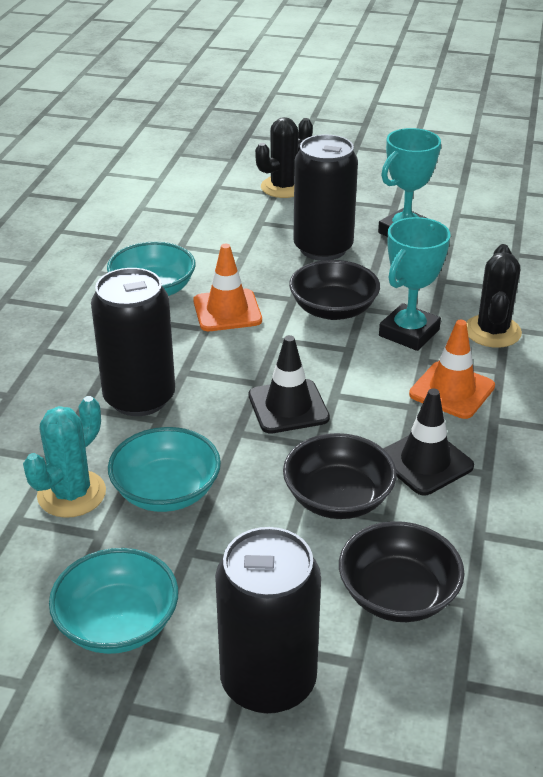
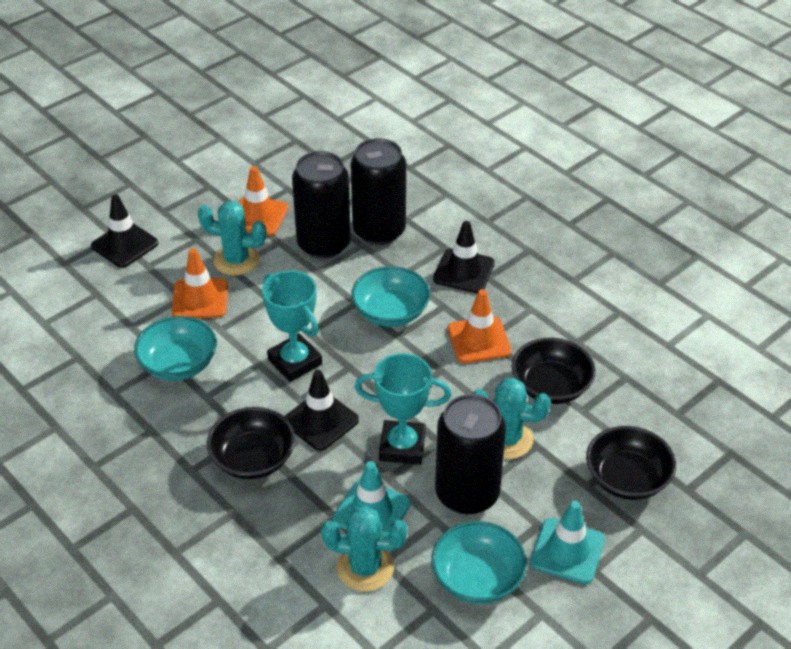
black cactus: 2 -> 0
black traffic cone: 2 -> 3
orange traffic cone: 2 -> 3
turquoise cactus: 1 -> 3
turquoise traffic cone: 0 -> 2

